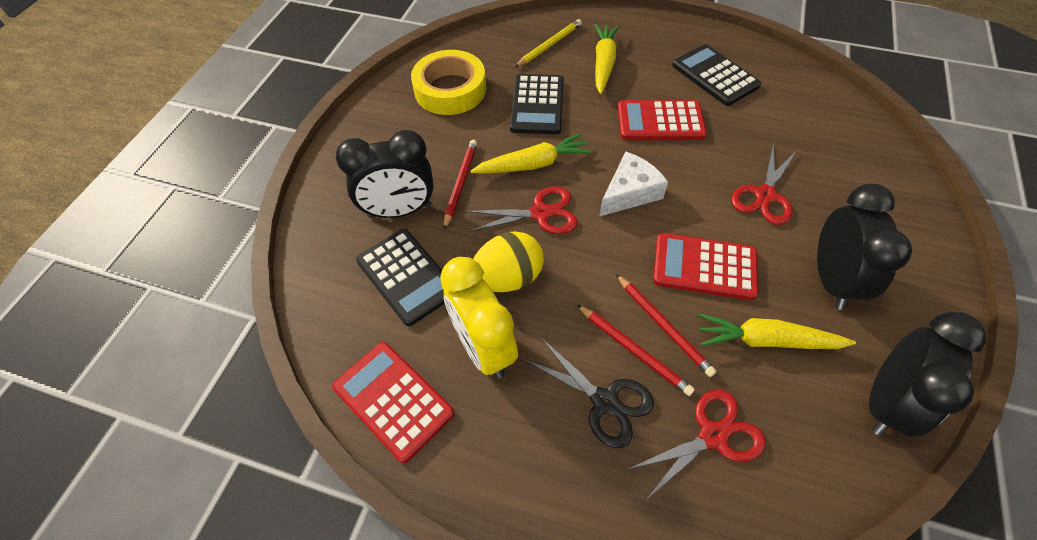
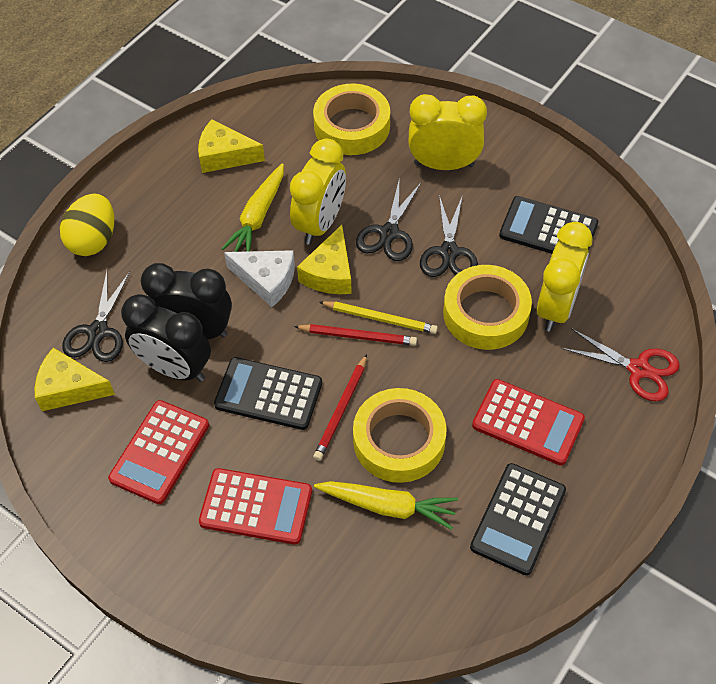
black clock: 3 -> 2
black scissors: 1 -> 3
red pencil: 3 -> 2
red scissors: 3 -> 1
yellow carrot: 3 -> 2
yellow cheese: 0 -> 3
yellow clock: 1 -> 3
yellow tape: 1 -> 3

